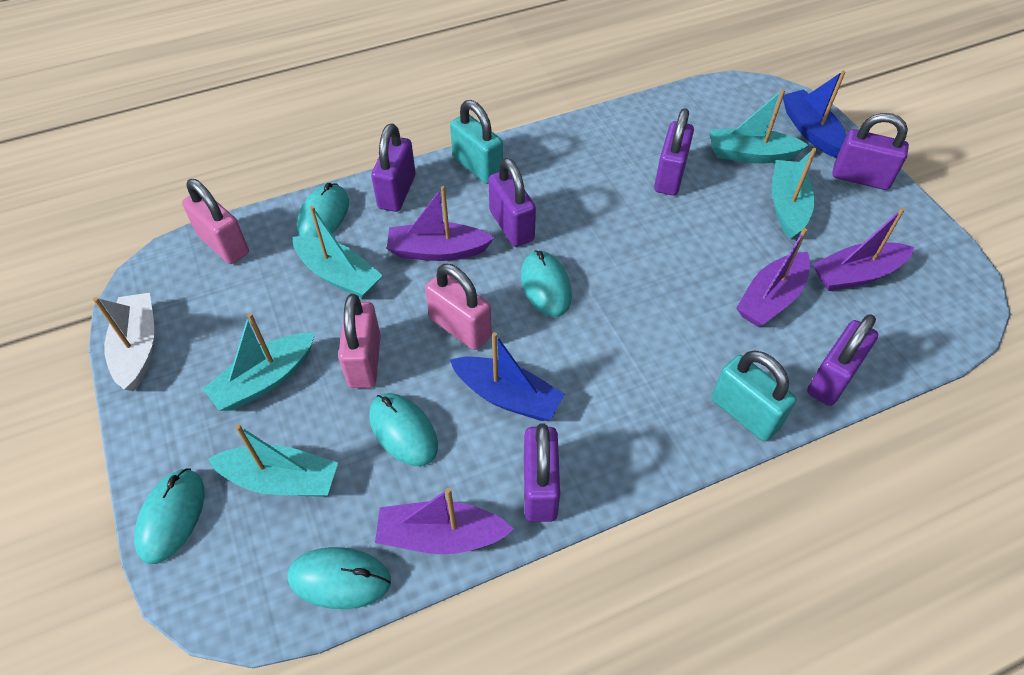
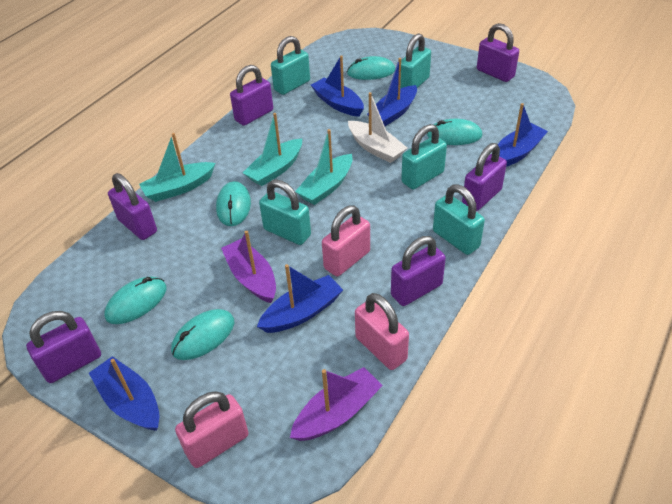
blue boat: 2 -> 5
purple boat: 4 -> 2
turquoise boat: 5 -> 3
turquoise padlock: 2 -> 5

